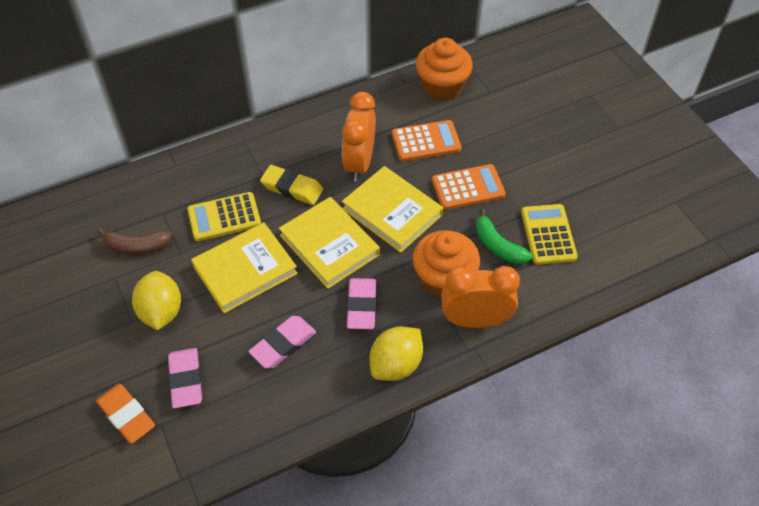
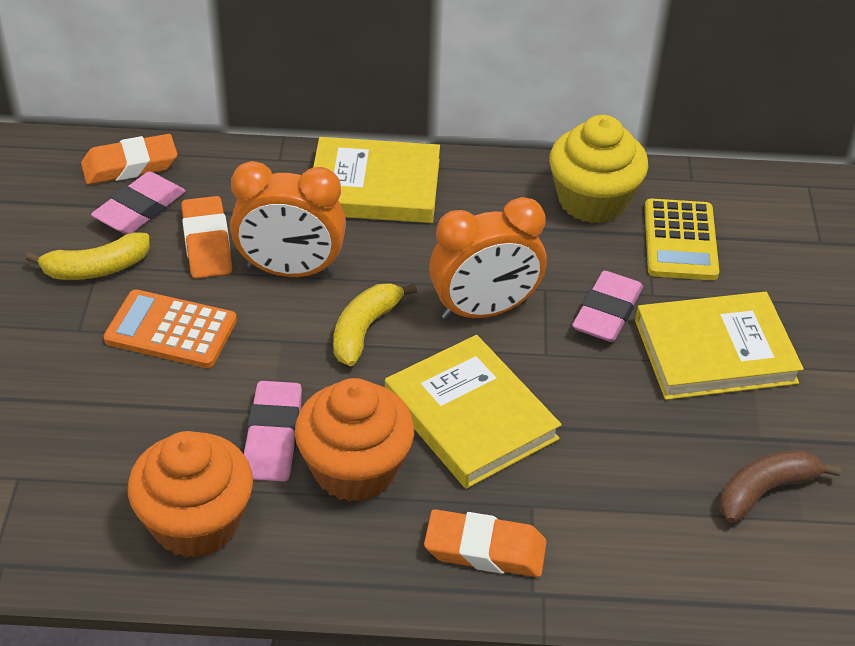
green banana: 1 -> 0
orange calculator: 2 -> 1
orange eraser: 1 -> 3
yellow banana: 0 -> 2
yellow calculator: 2 -> 1
yellow cupcake: 0 -> 1
yellow eraser: 1 -> 0
yellow lemon: 2 -> 0

